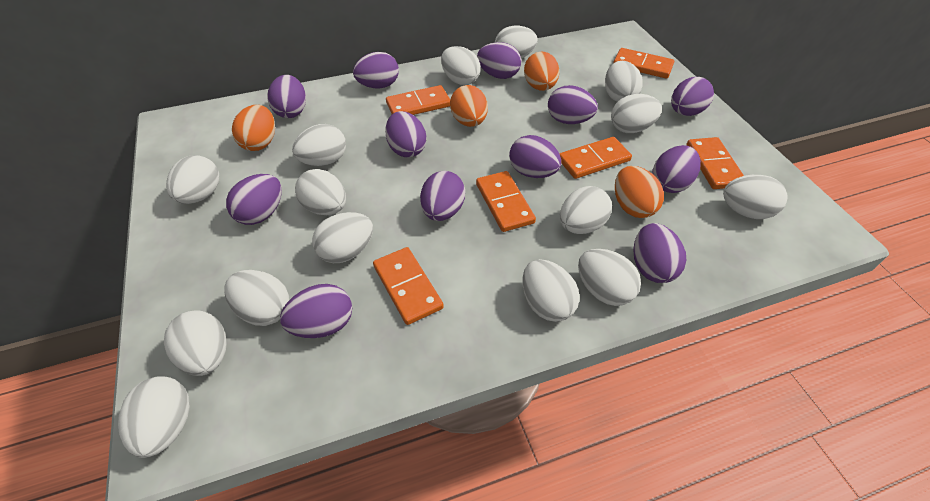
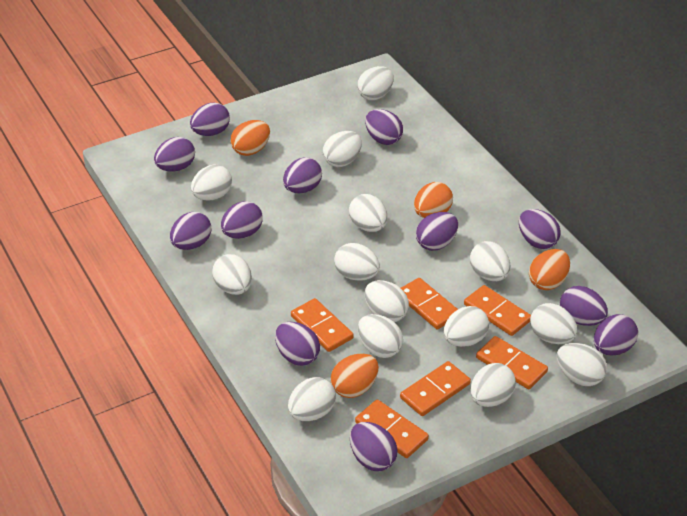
white egg: 15 -> 14

